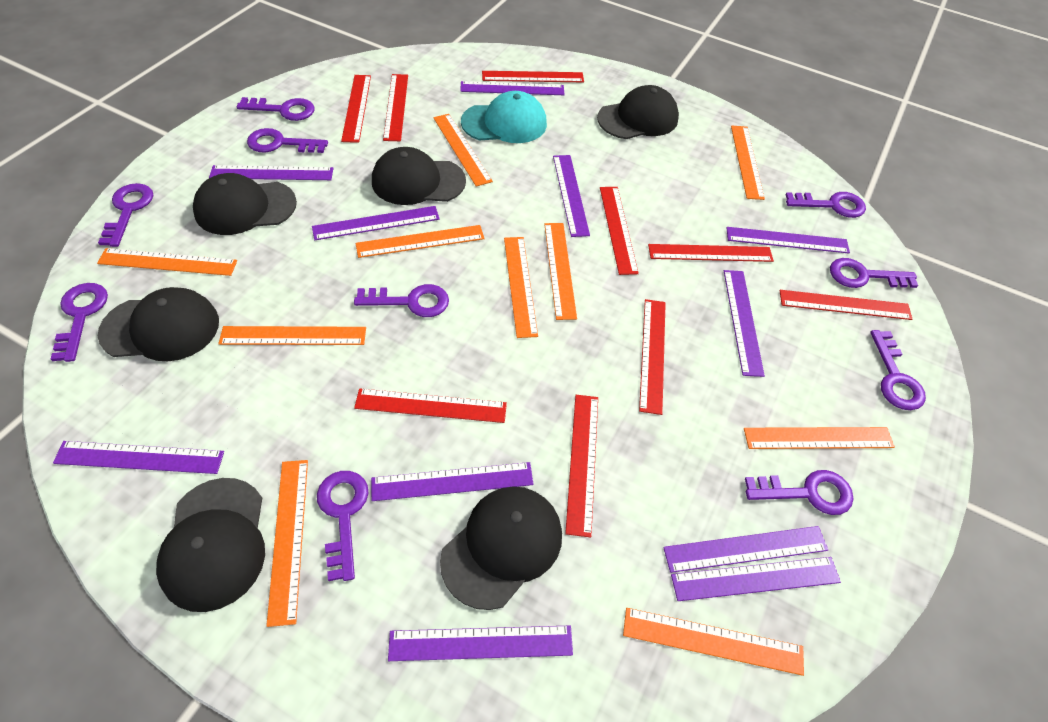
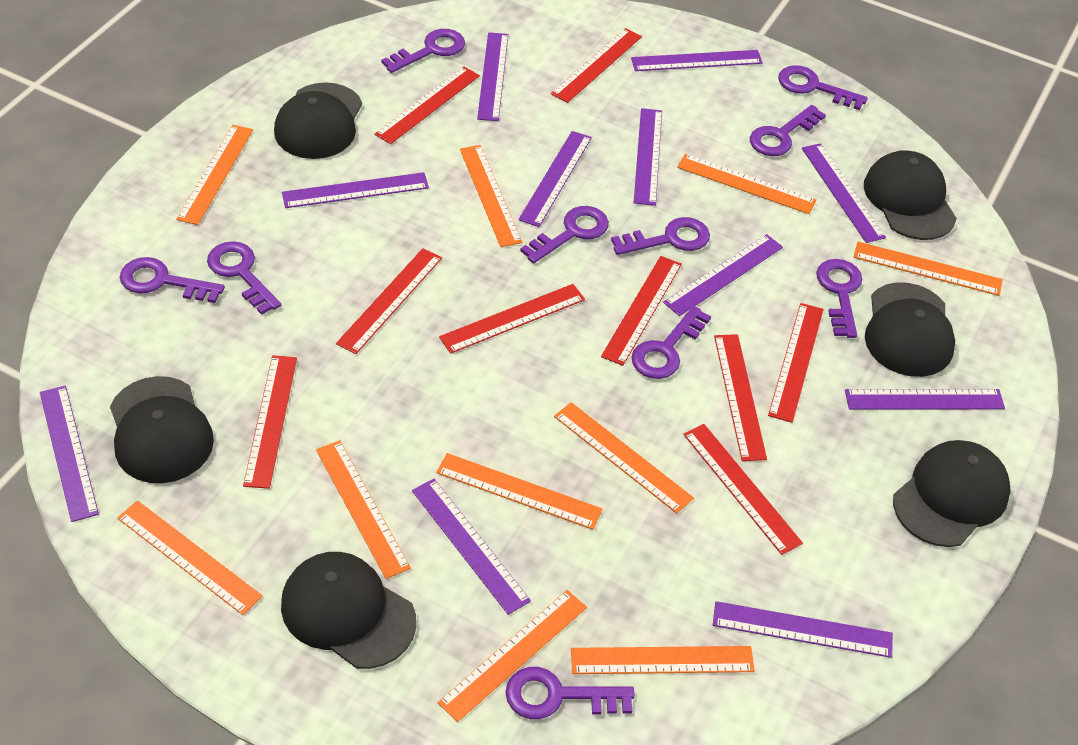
turquoise cap: 1 -> 0

